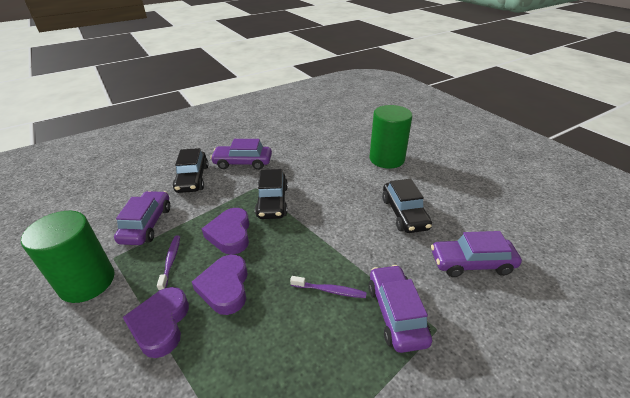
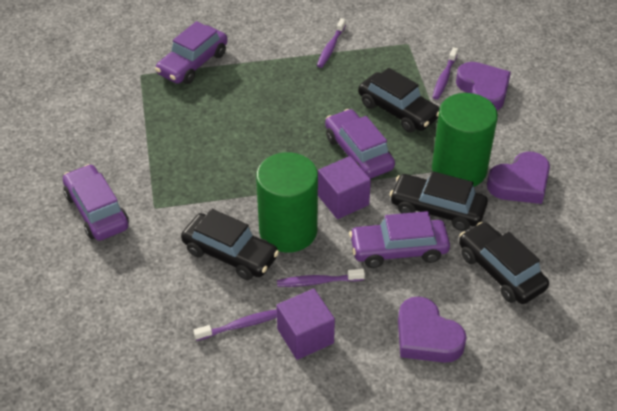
black car: 3 -> 4
purple cube: 0 -> 2
purple toothbrush: 2 -> 4

